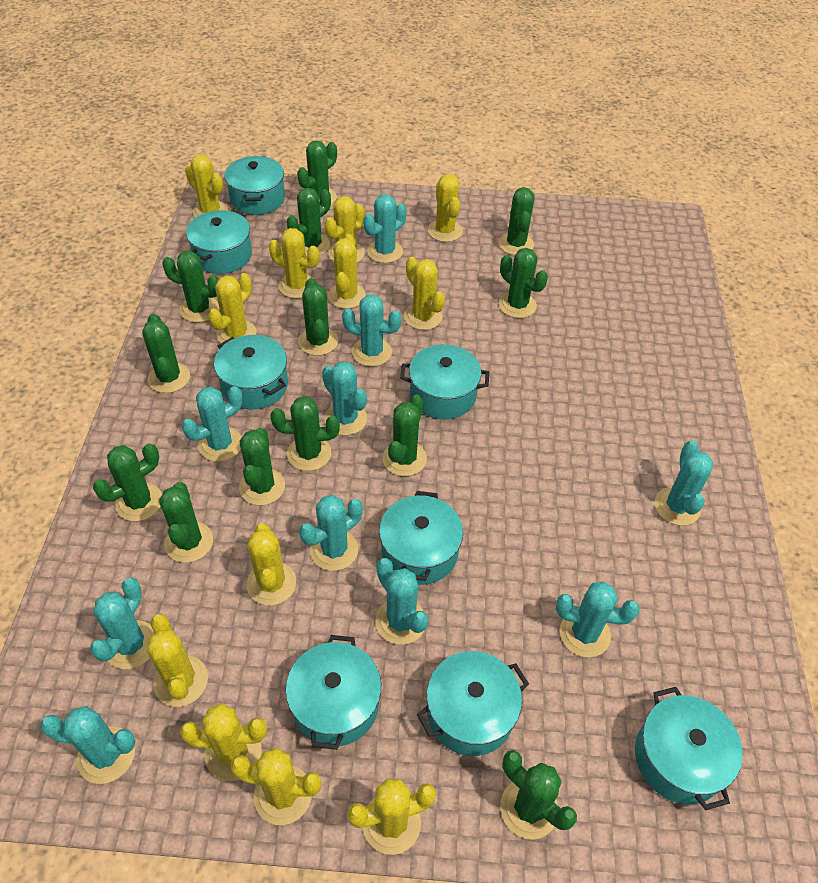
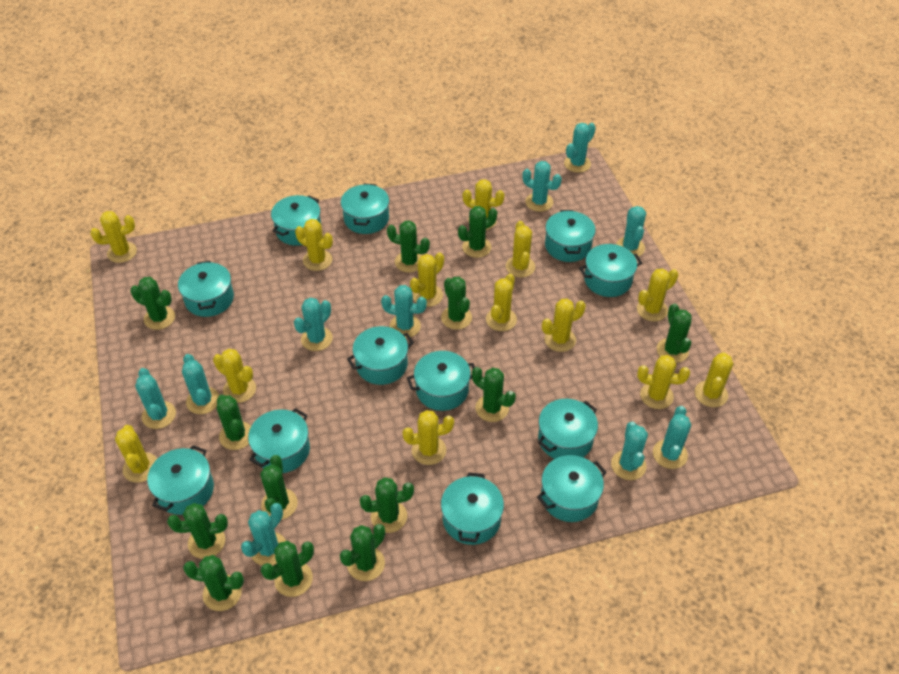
turquoise pot: 8 -> 12
yellow cactus: 12 -> 13

